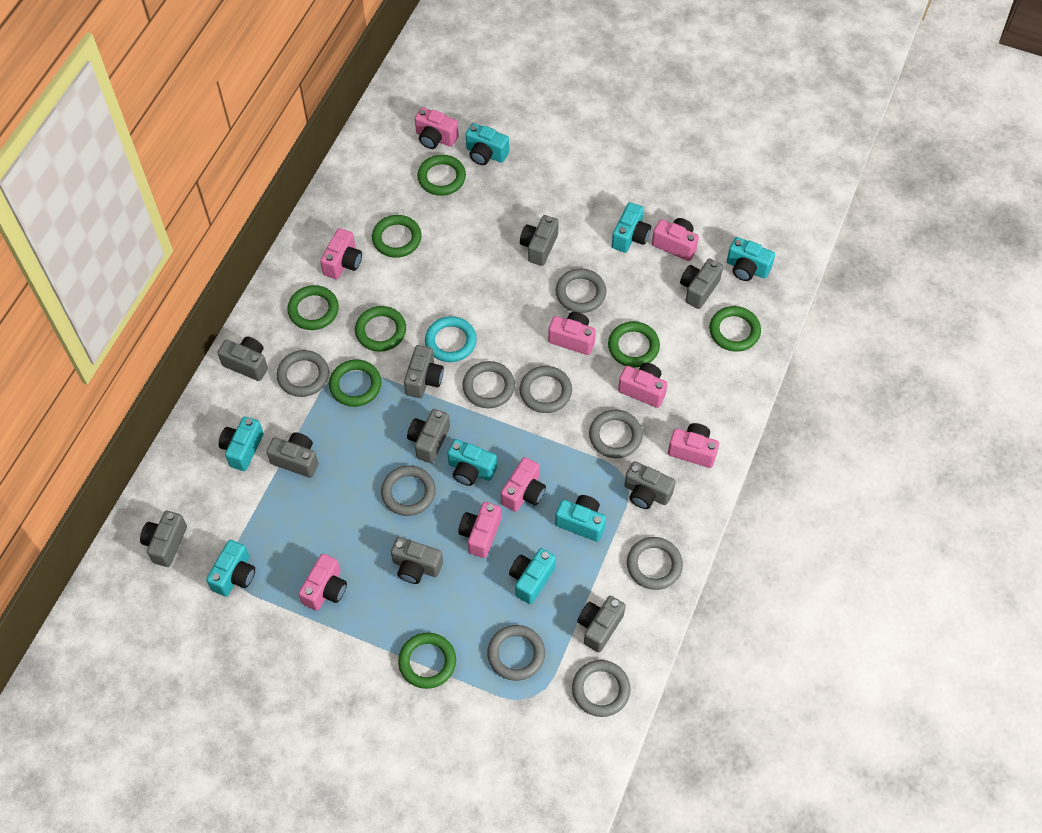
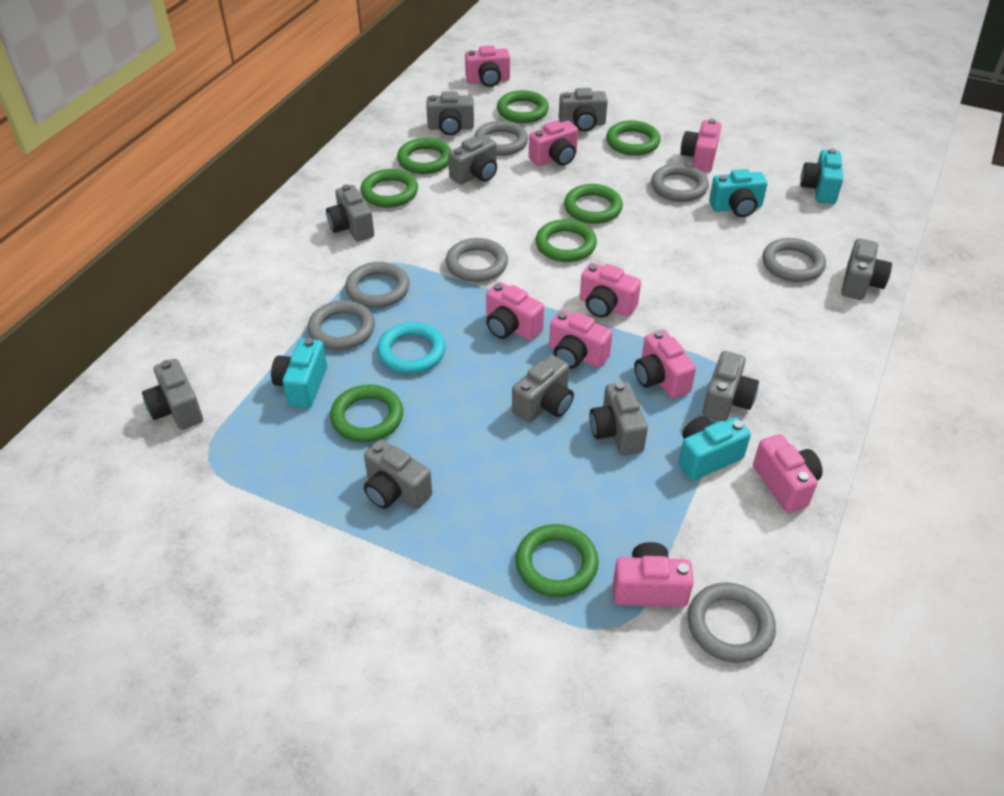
grey ring: 9 -> 7
turquoise camera: 8 -> 4

